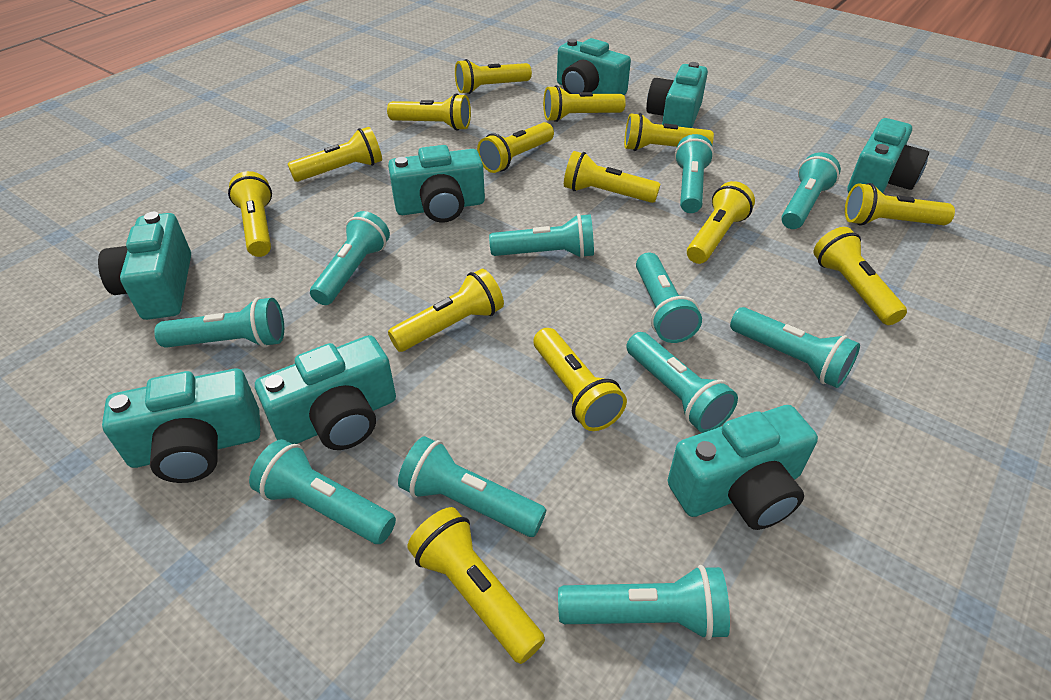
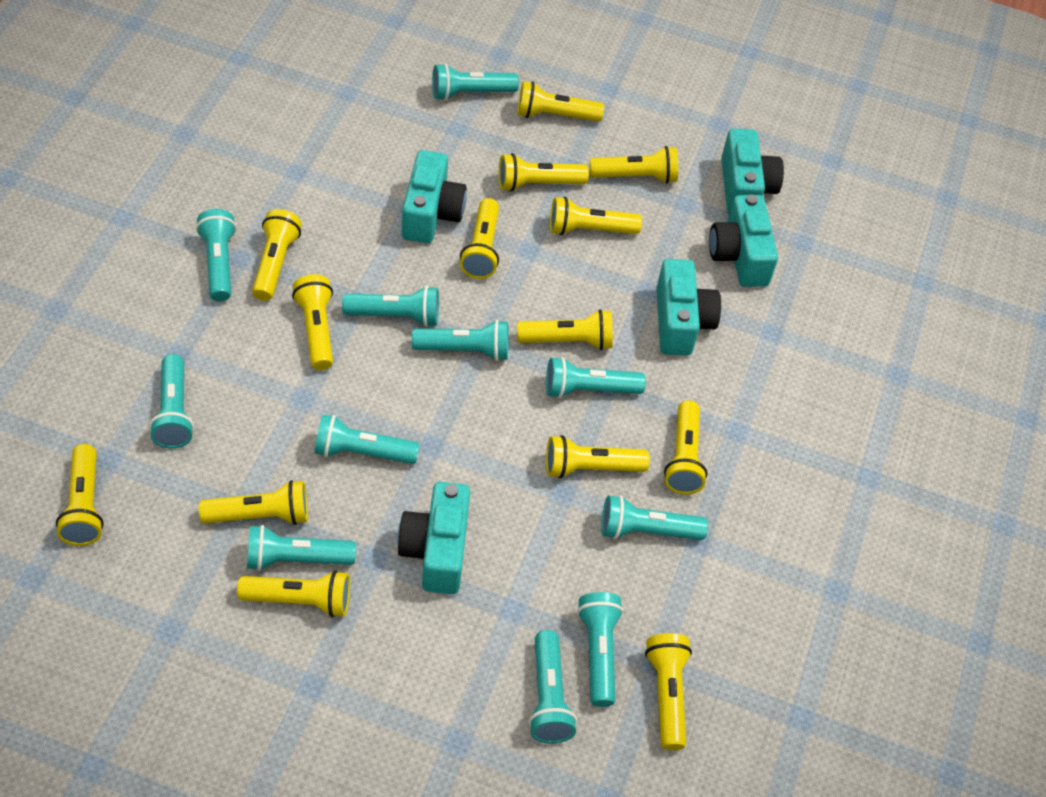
turquoise camera: 8 -> 5

